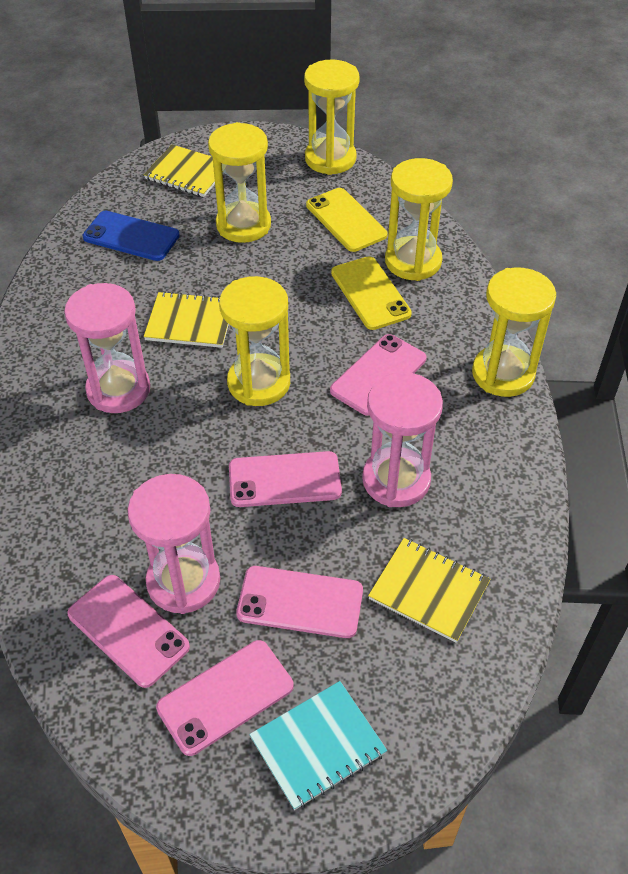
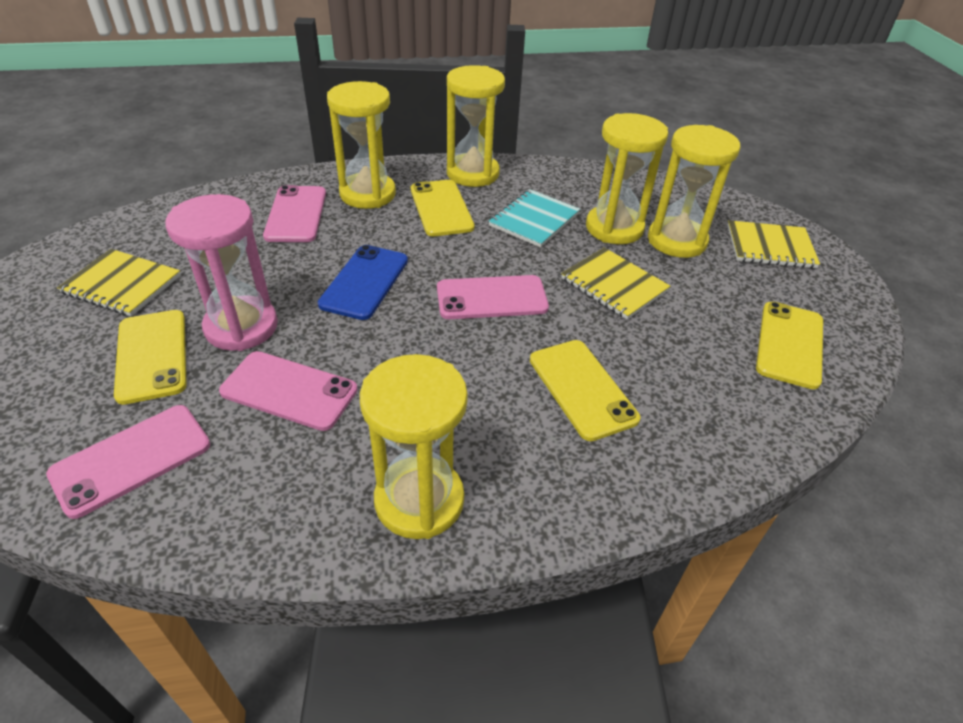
pink hourglass: 3 -> 1
pink phone: 5 -> 4
yellow phone: 2 -> 4

